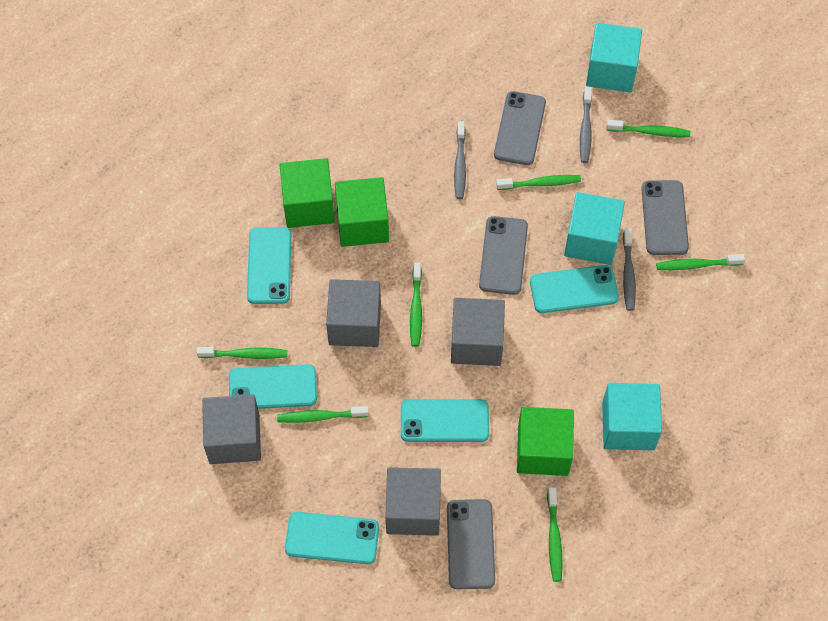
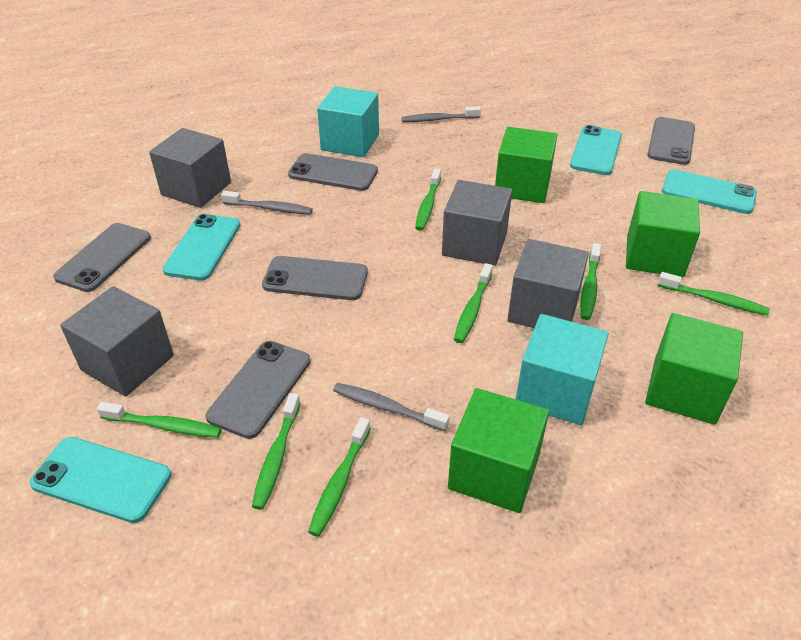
green cube: 3 -> 4
grey phone: 4 -> 5
turquoise cube: 3 -> 2
turquoise phone: 5 -> 4

